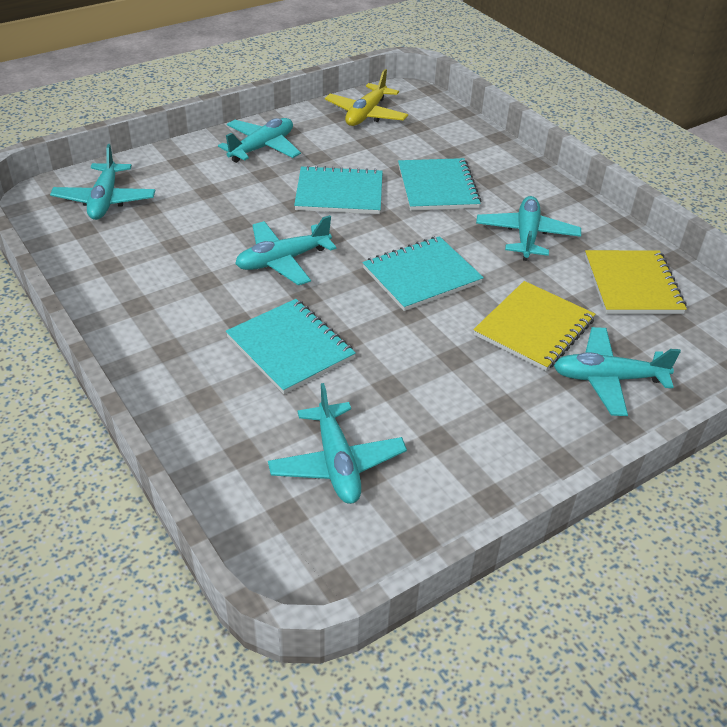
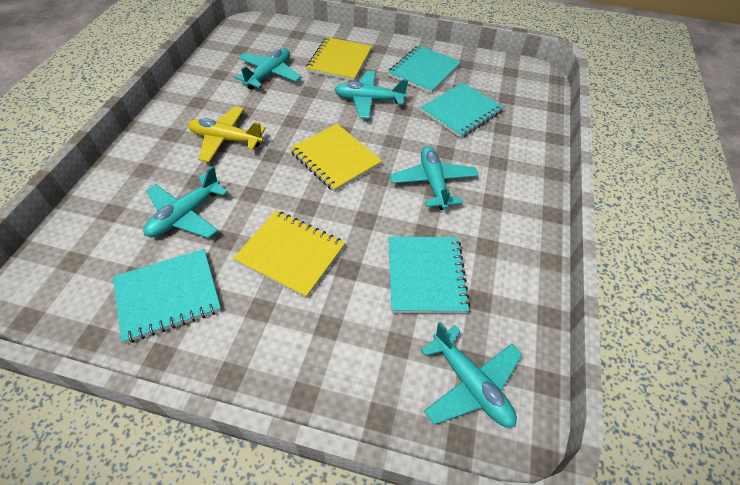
turquoise plane: 6 -> 5
yellow notebook: 2 -> 3

